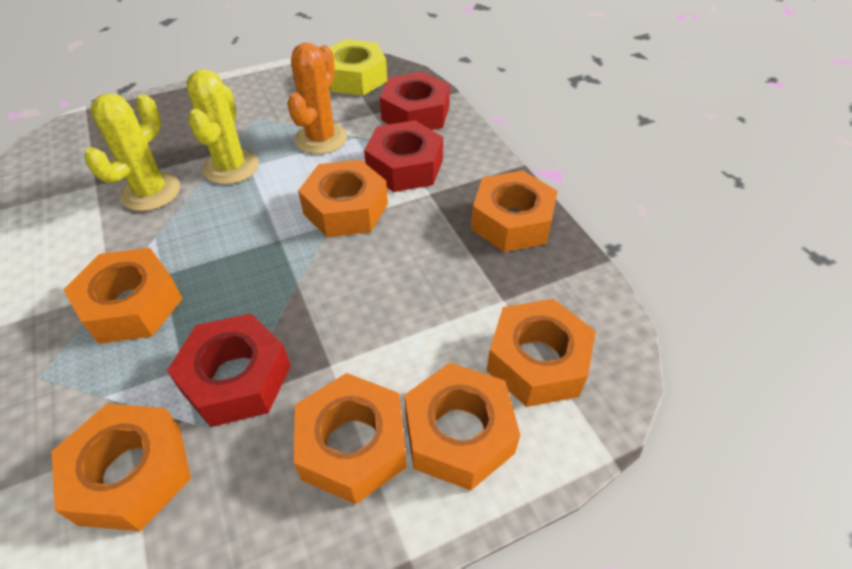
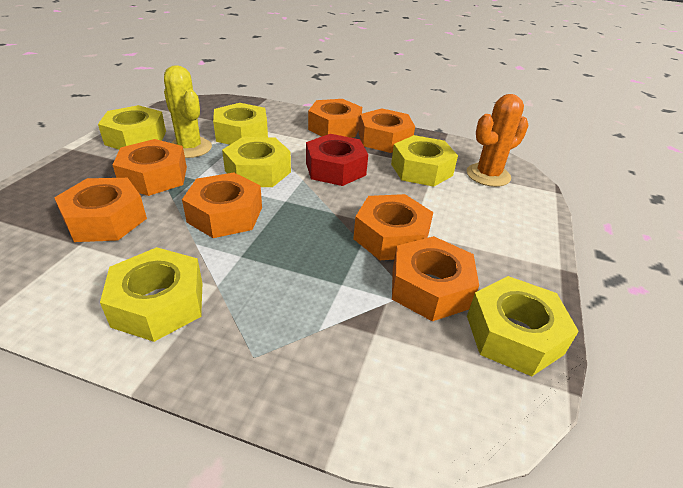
red nut: 3 -> 1
yellow cactus: 2 -> 1
yellow nut: 1 -> 6

